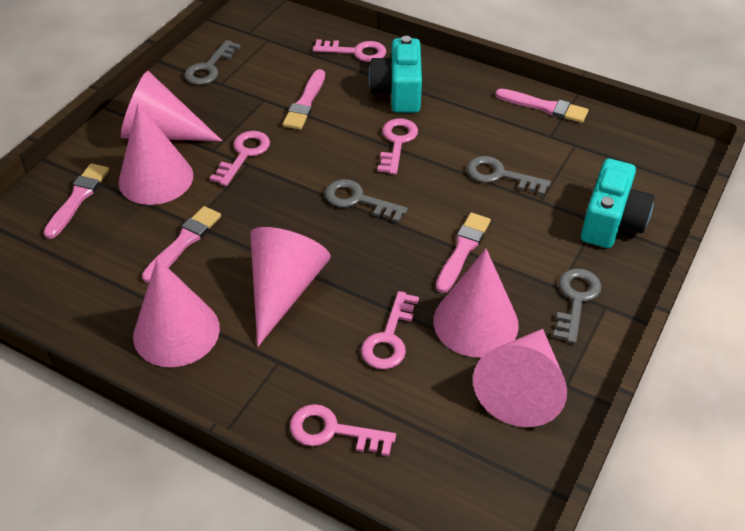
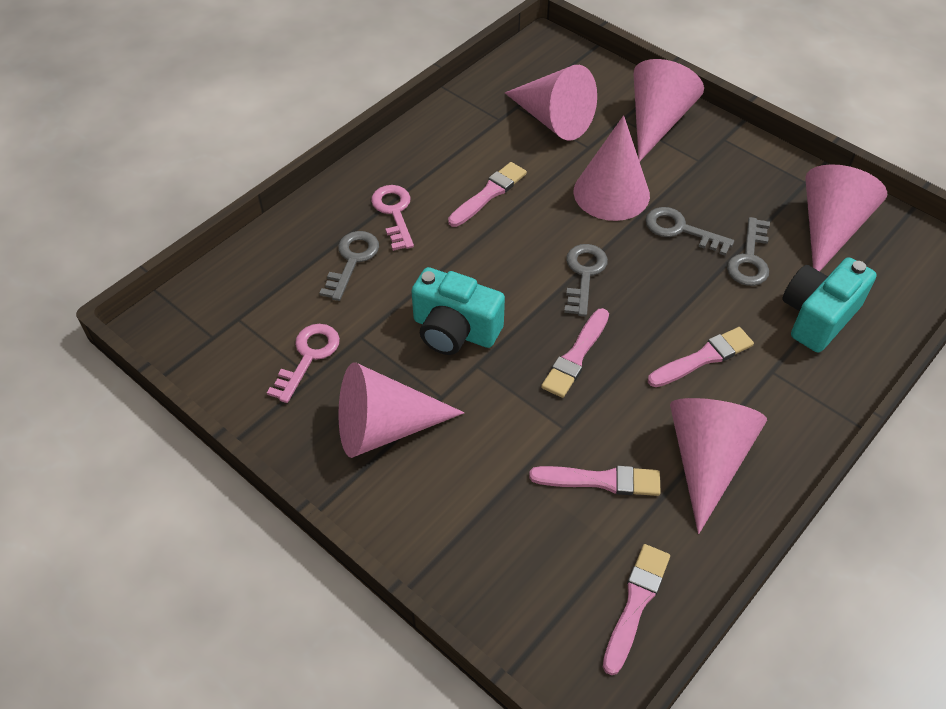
pink key: 5 -> 2

